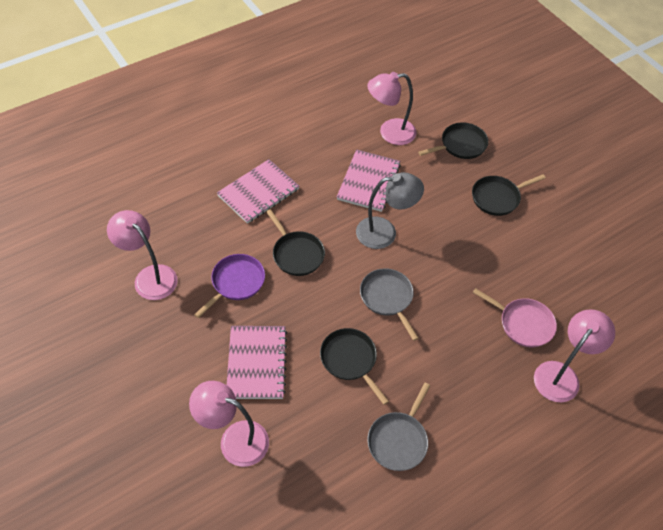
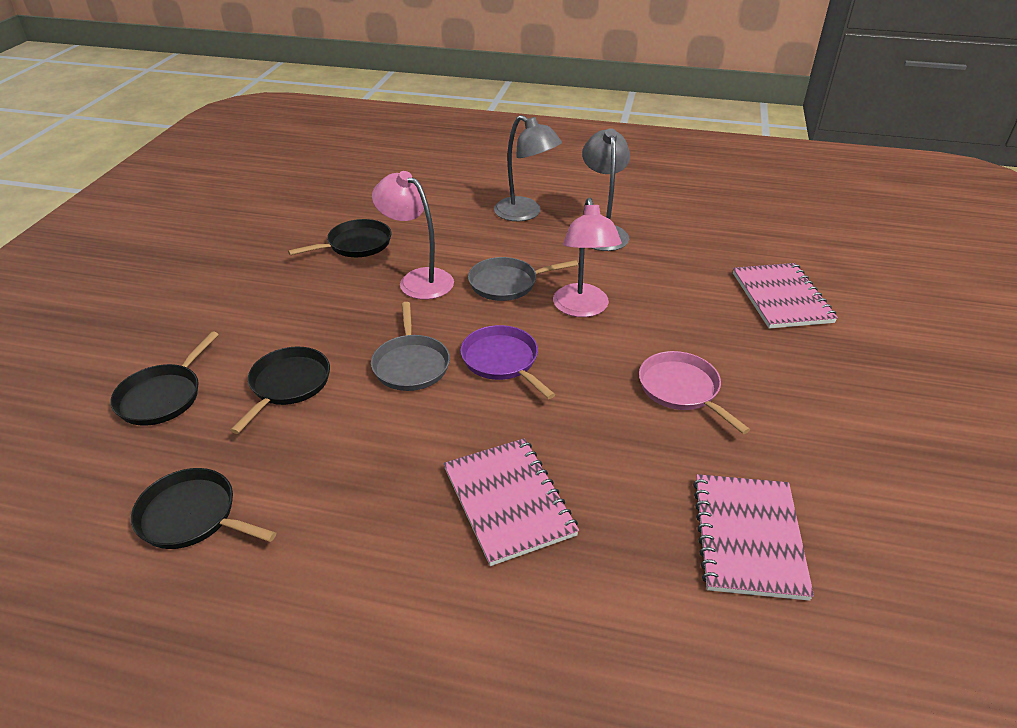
grey lamp: 1 -> 2
pink lamp: 4 -> 2

